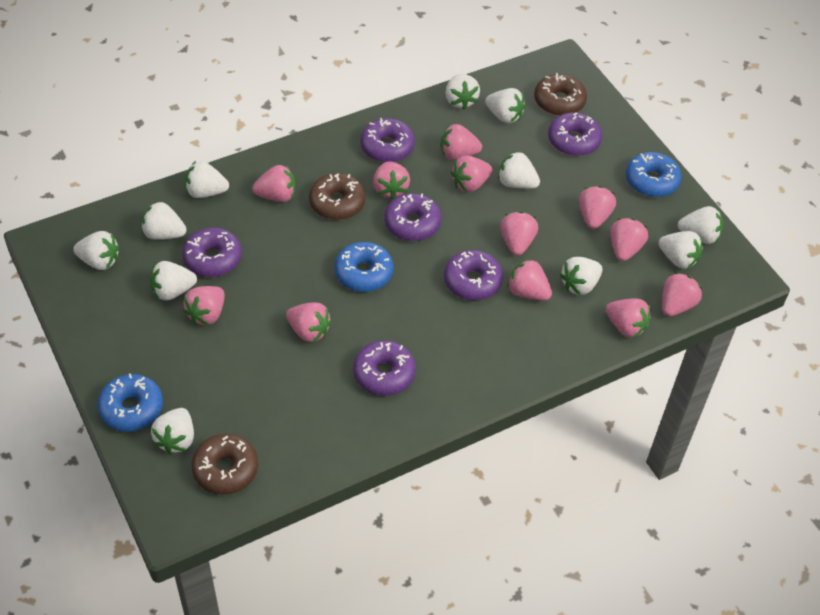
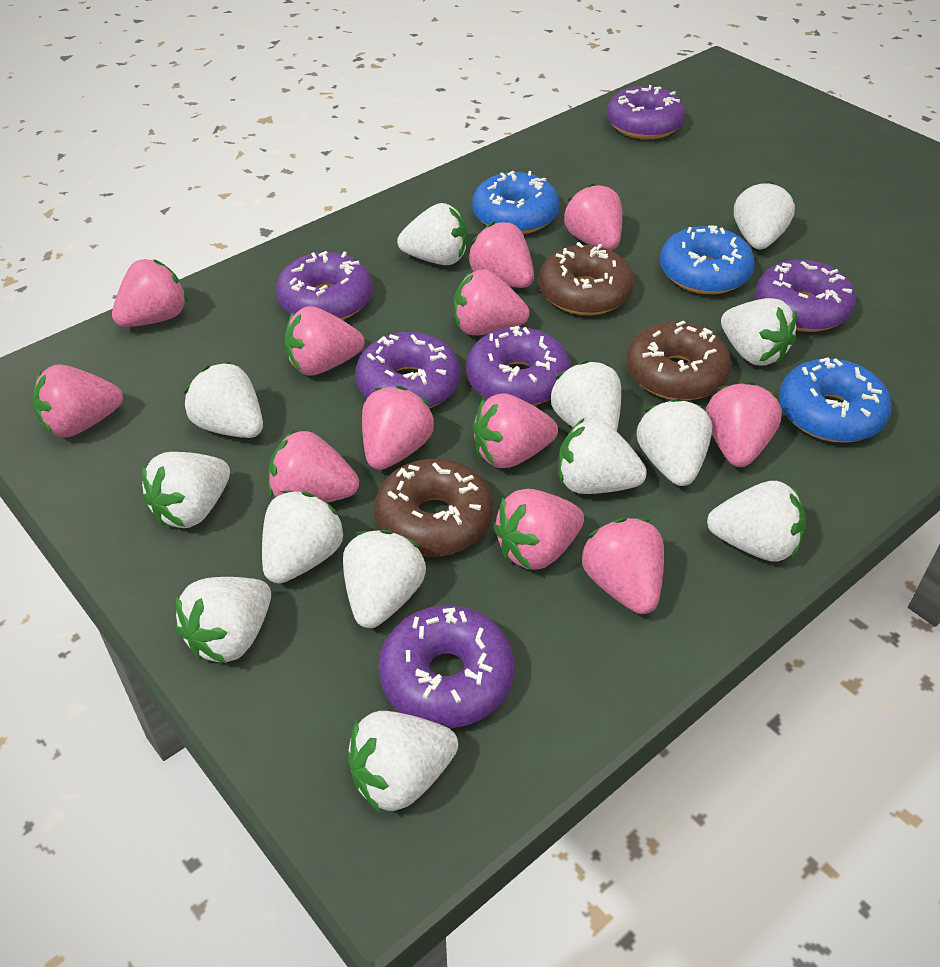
white strawberry: 11 -> 13

